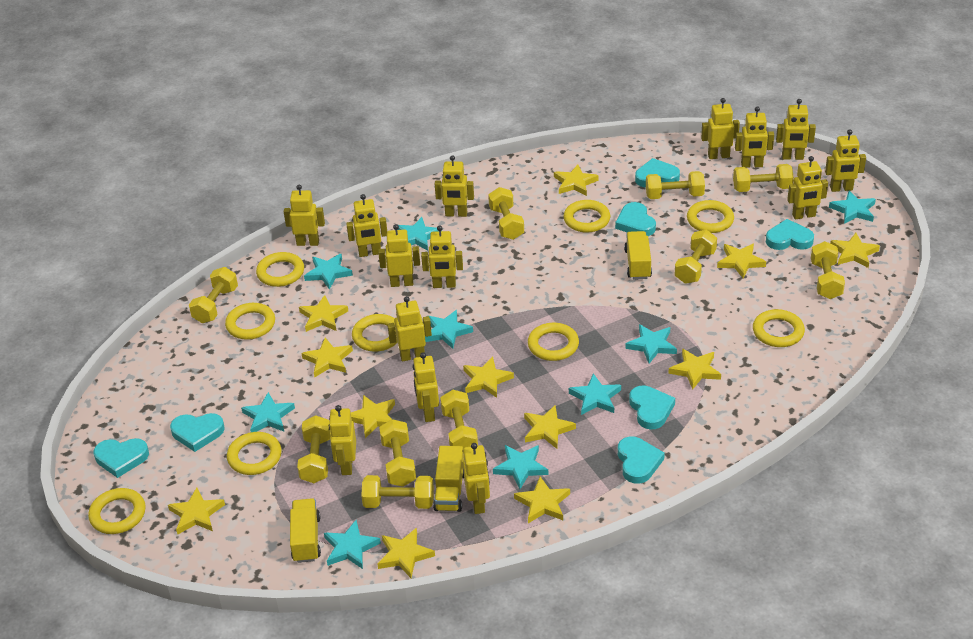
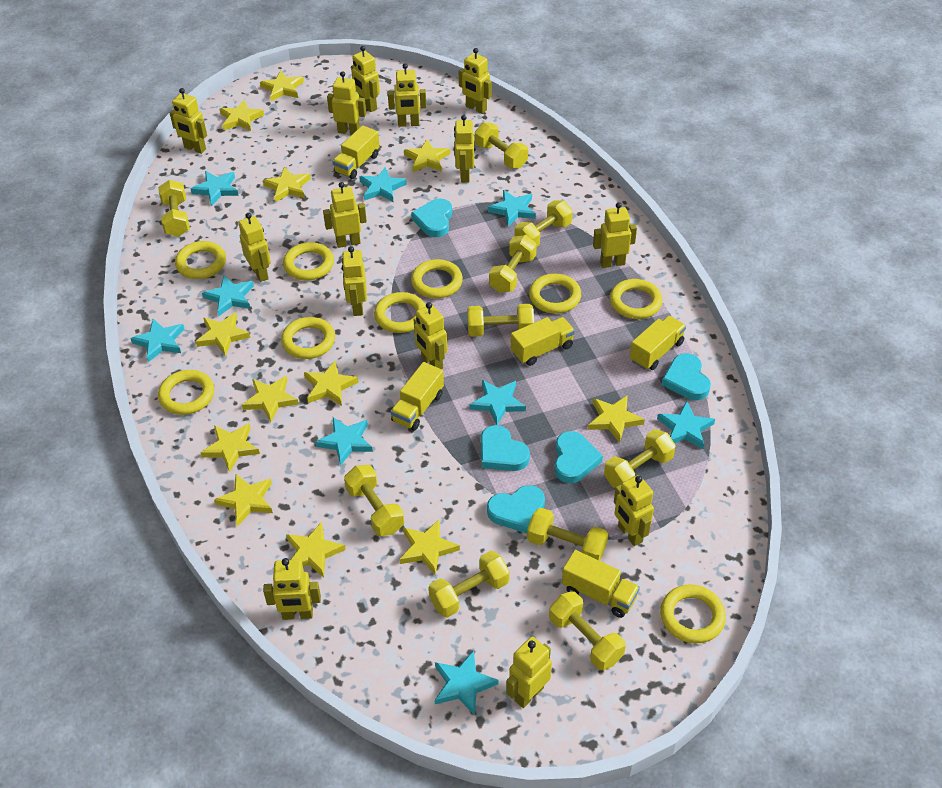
turquoise heart: 7 -> 5
yellow truck: 3 -> 5

